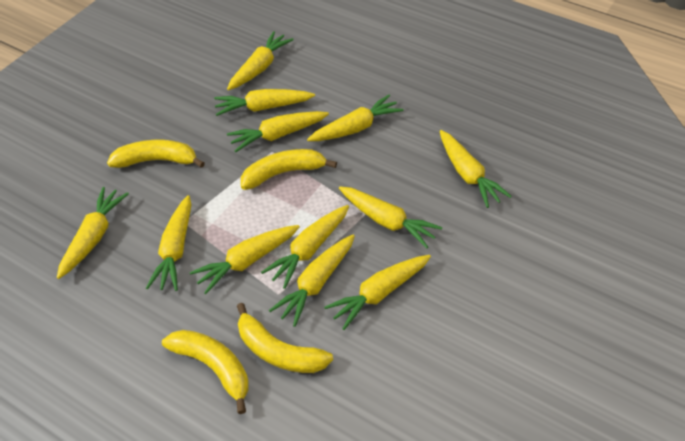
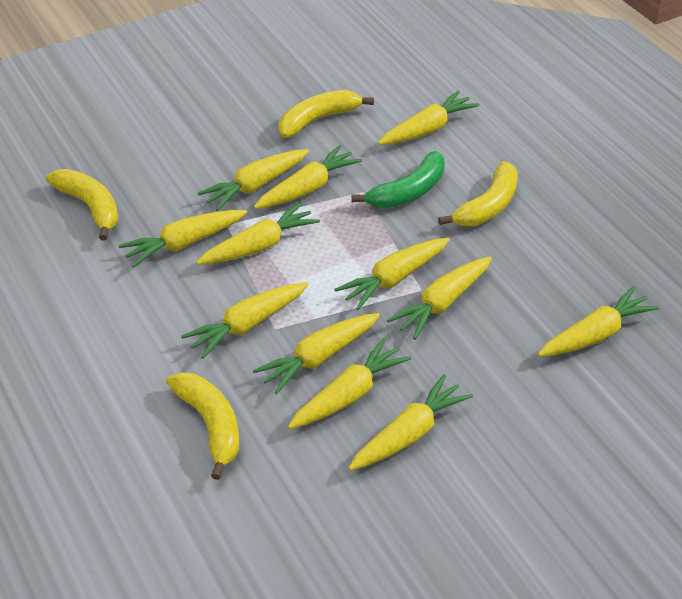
green banana: 0 -> 1

